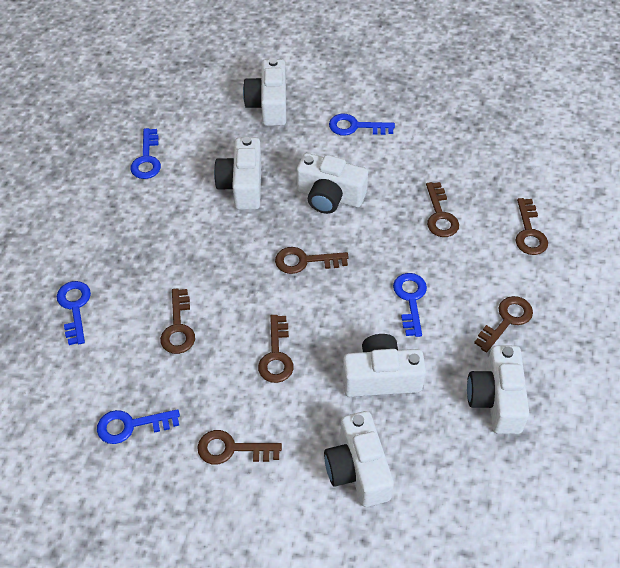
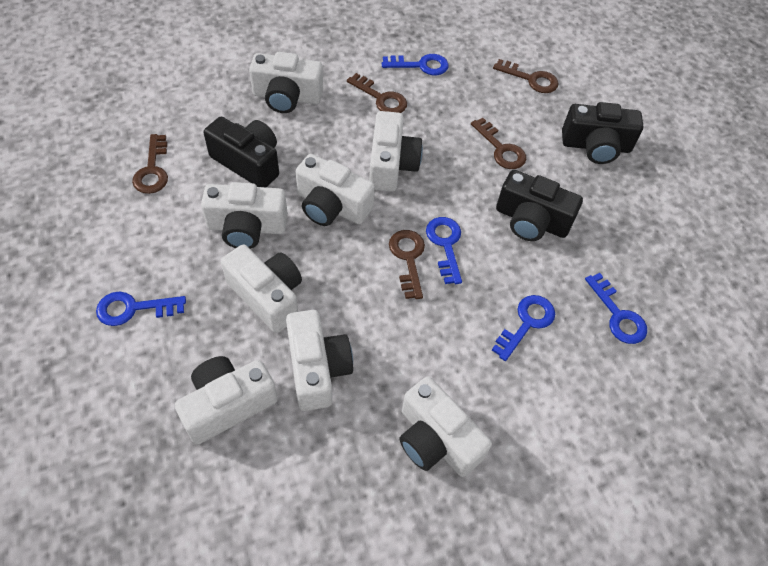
black camera: 0 -> 3
brown key: 7 -> 5
white camera: 6 -> 8

